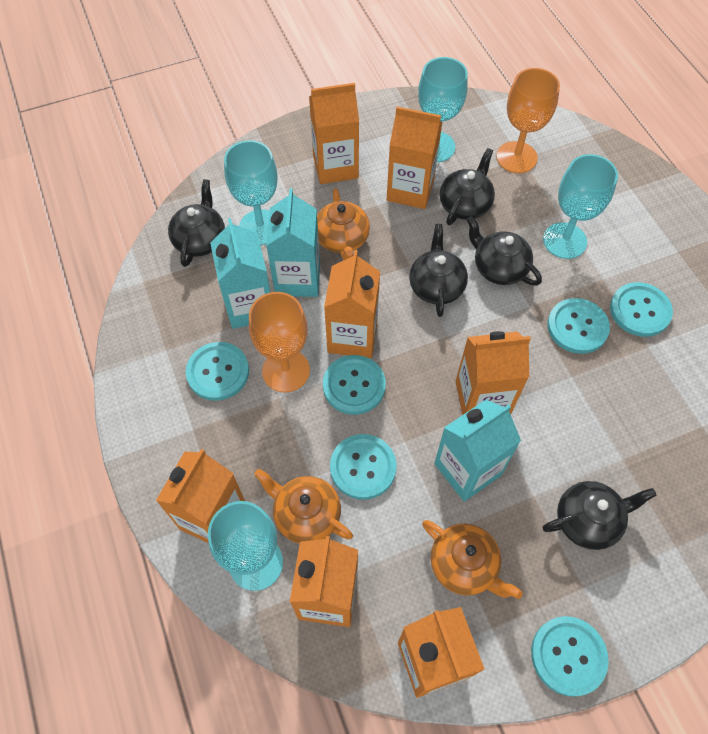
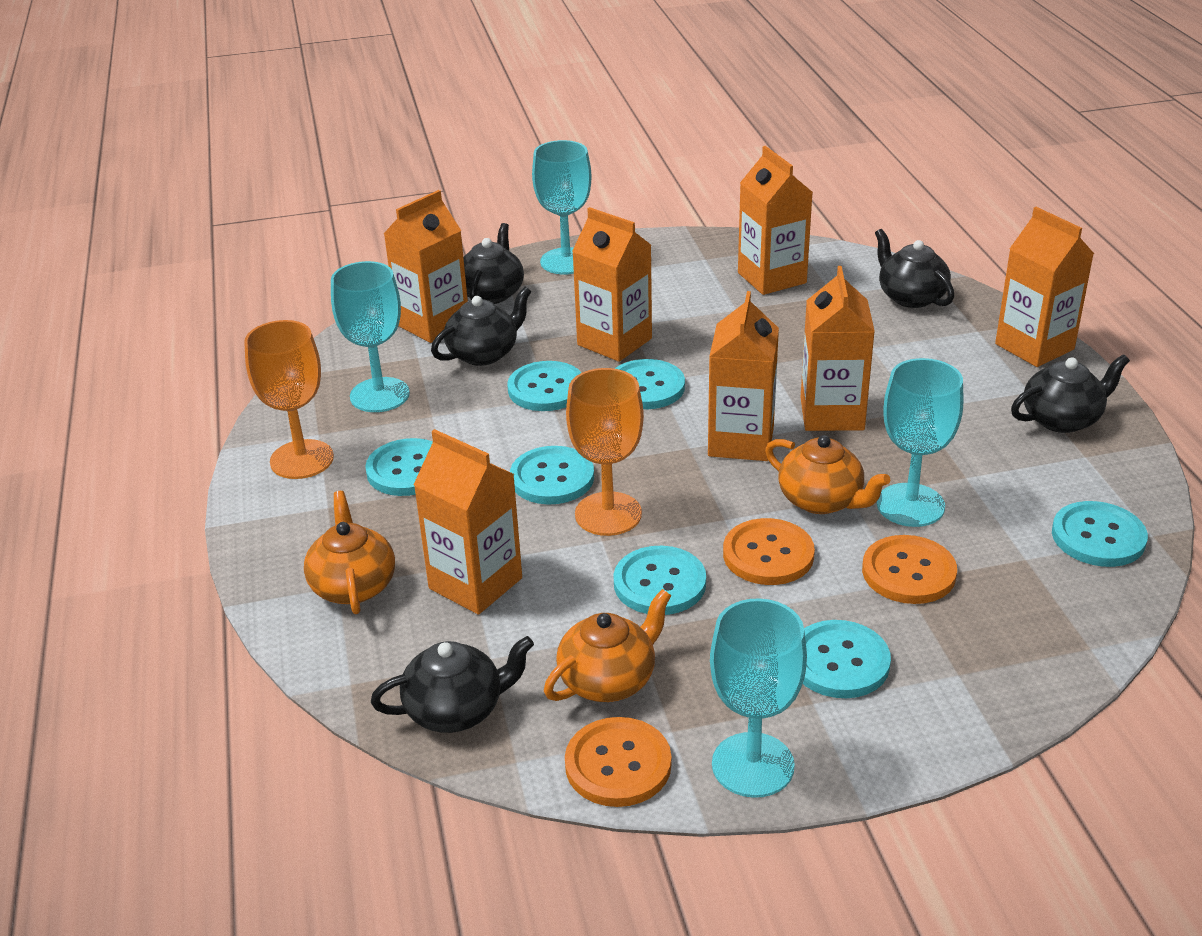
orange button: 0 -> 3
turquoise button: 6 -> 7
turquoise carton: 3 -> 0

